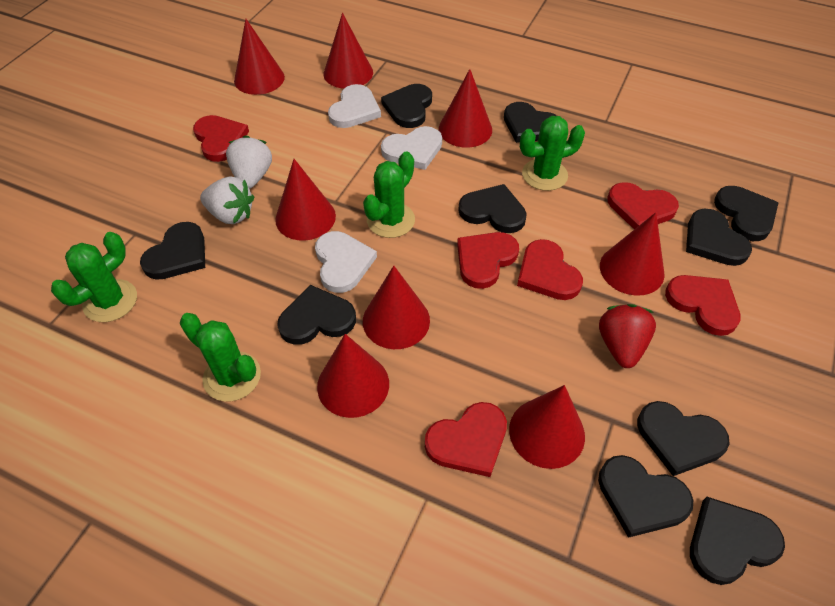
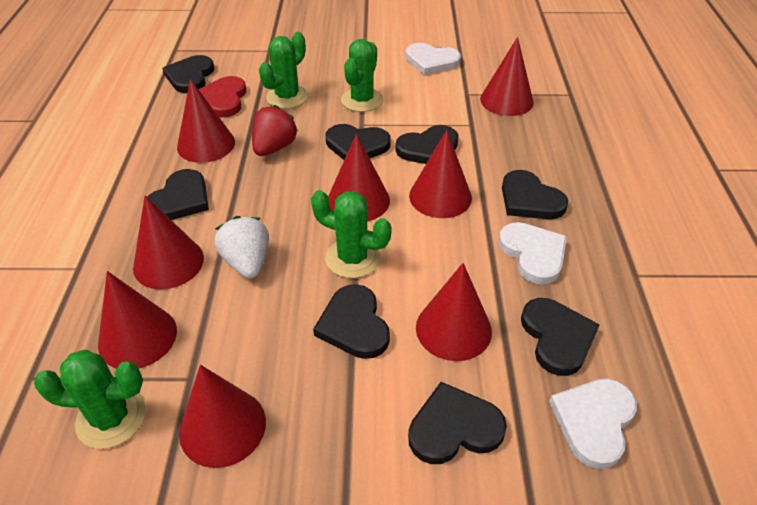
black heart: 10 -> 8
red heart: 6 -> 1
white strawberry: 2 -> 1

